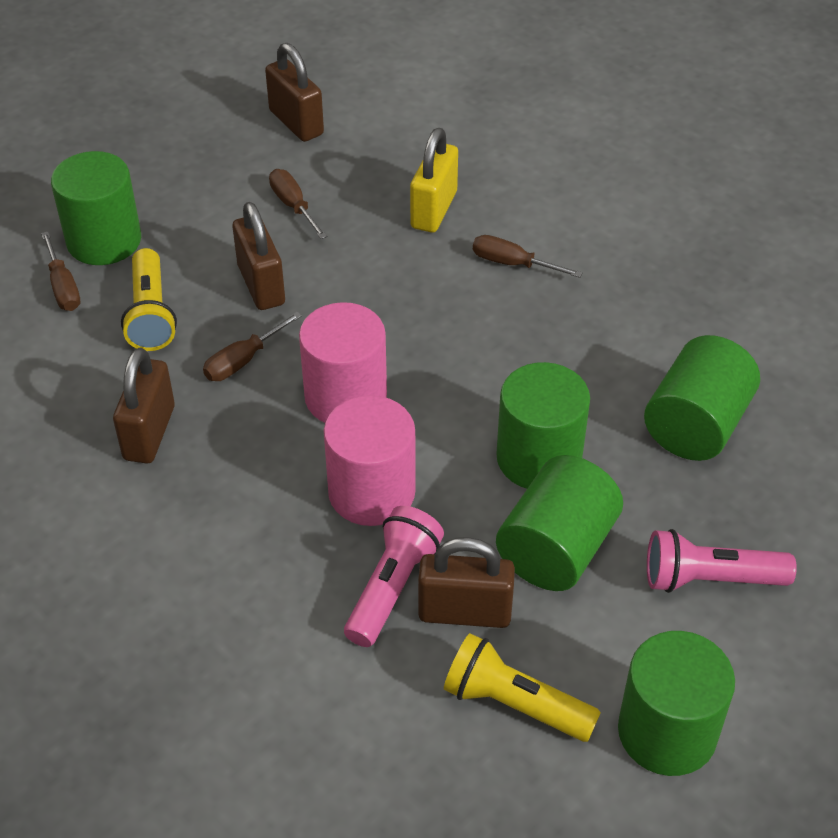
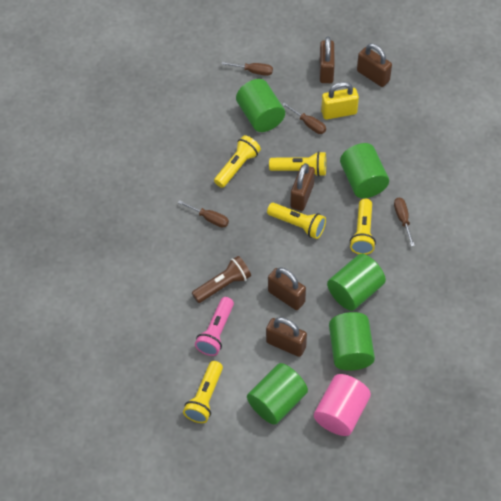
brown flashlight: 0 -> 1
brown padlock: 4 -> 5
pink cylinder: 2 -> 1
pink flashlight: 2 -> 1
yellow flashlight: 2 -> 5

